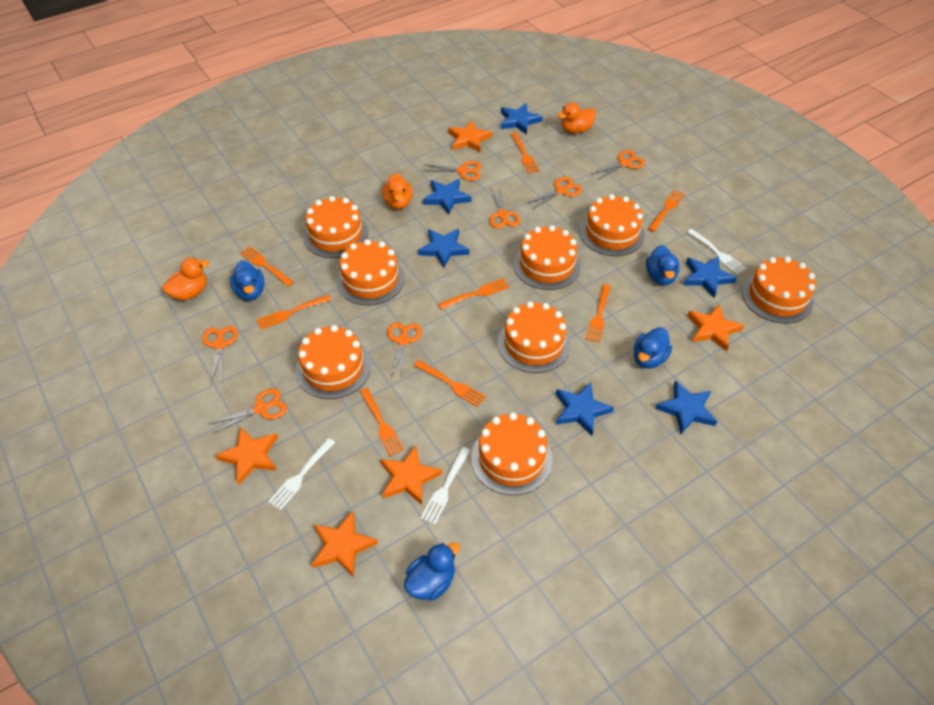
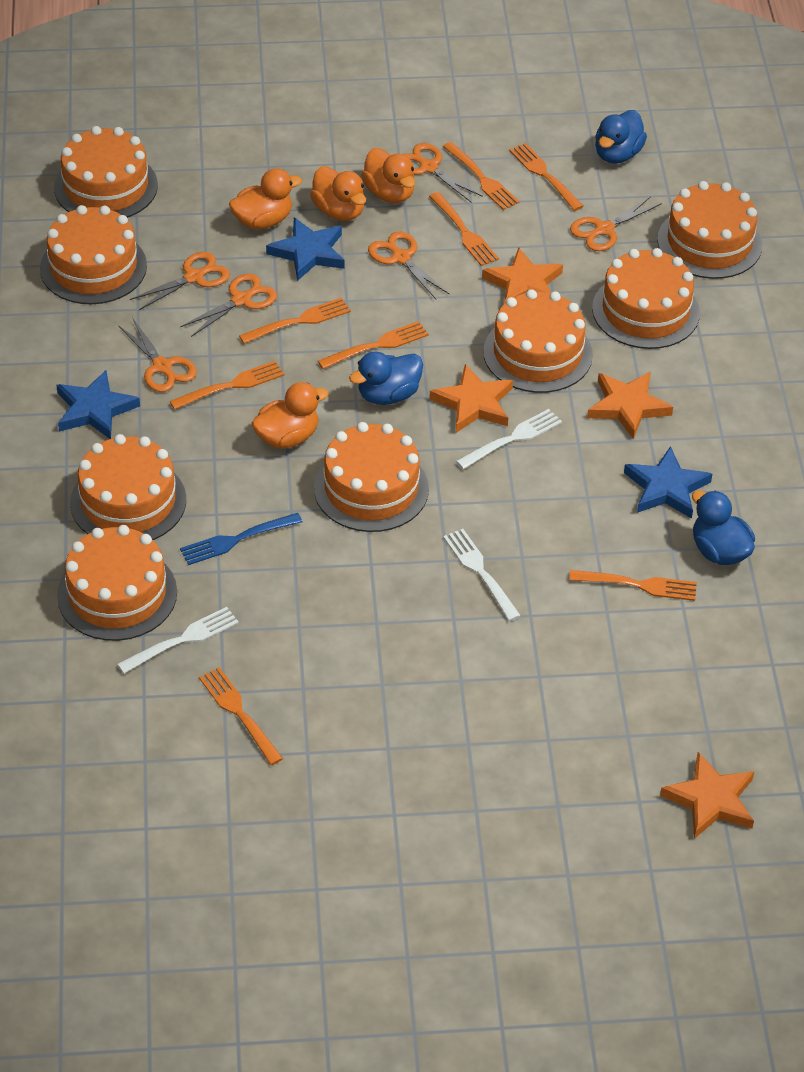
blue duck: 4 -> 3
blue fork: 0 -> 1
blue star: 6 -> 3
orange duck: 3 -> 4
orange scissors: 7 -> 6
orange star: 5 -> 4

